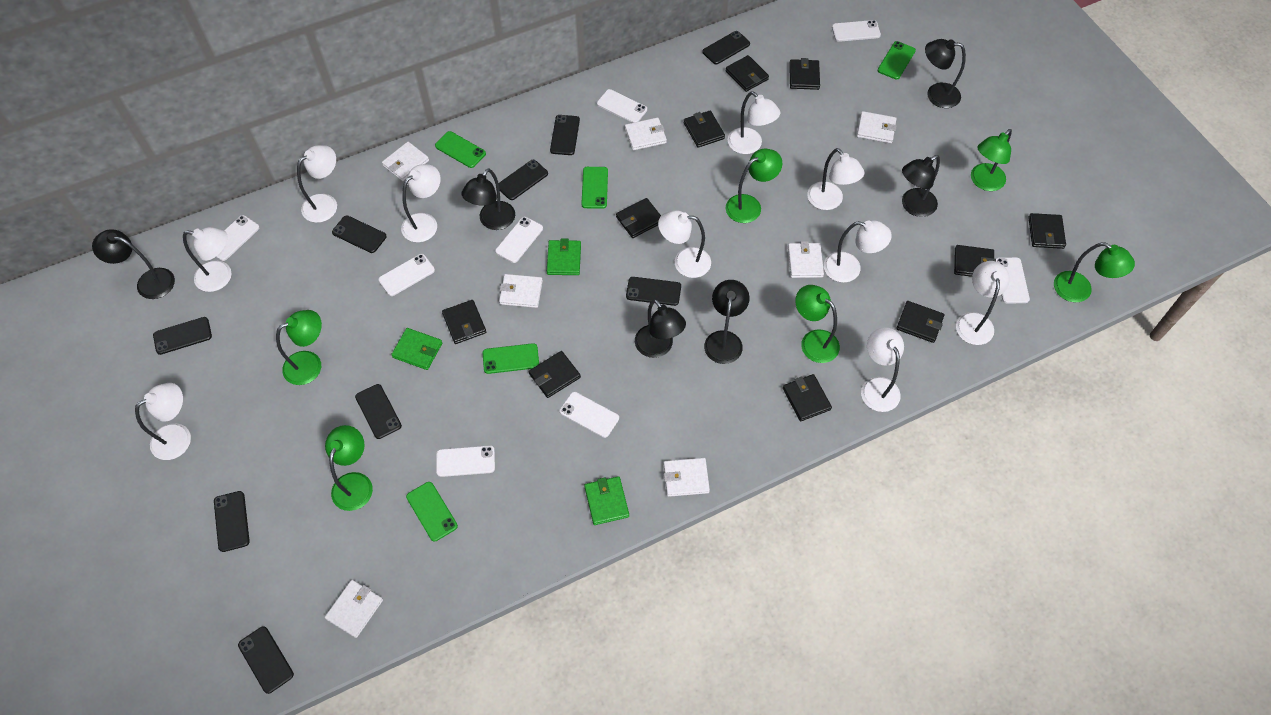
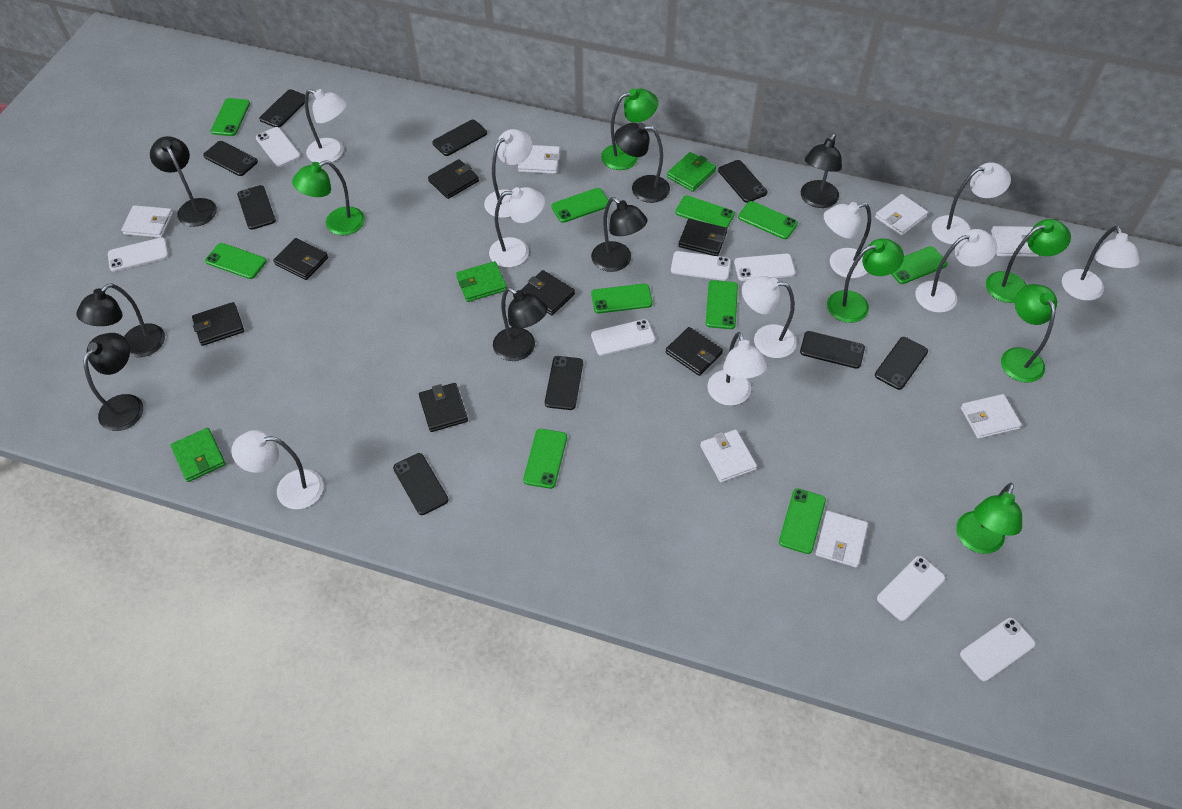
black lamp: 6 -> 7
black wallet: 10 -> 7
green phone: 5 -> 10
white phone: 8 -> 7

